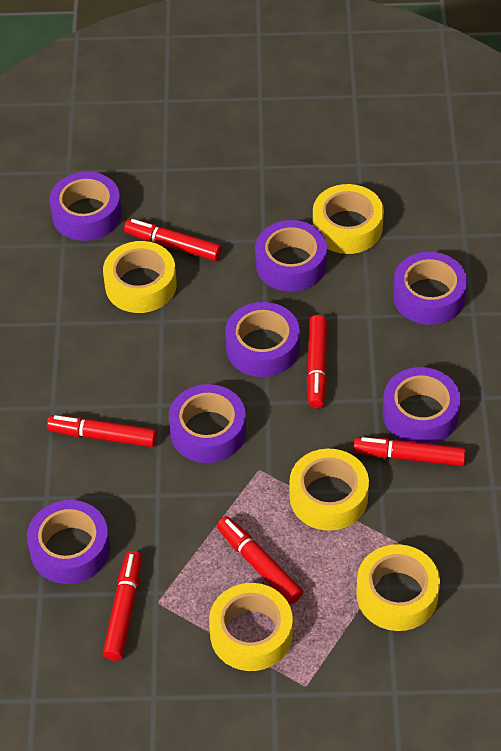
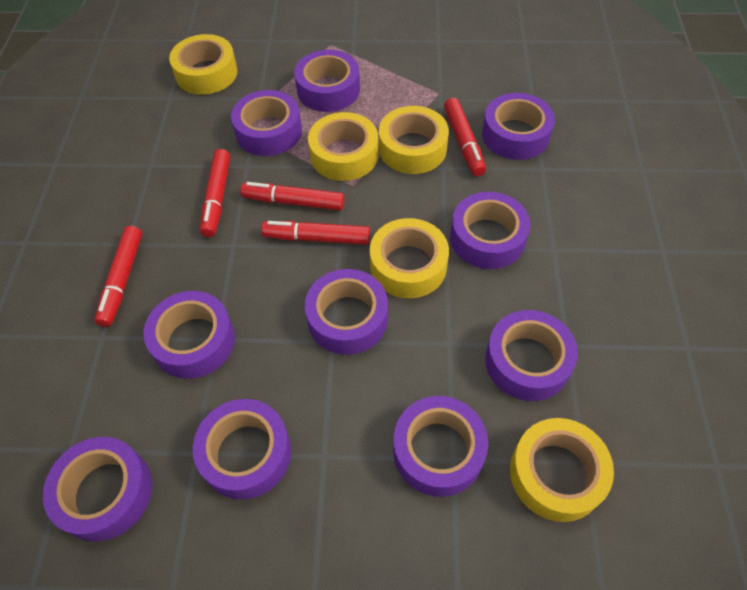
purple tape: 7 -> 10
red marker: 6 -> 5

